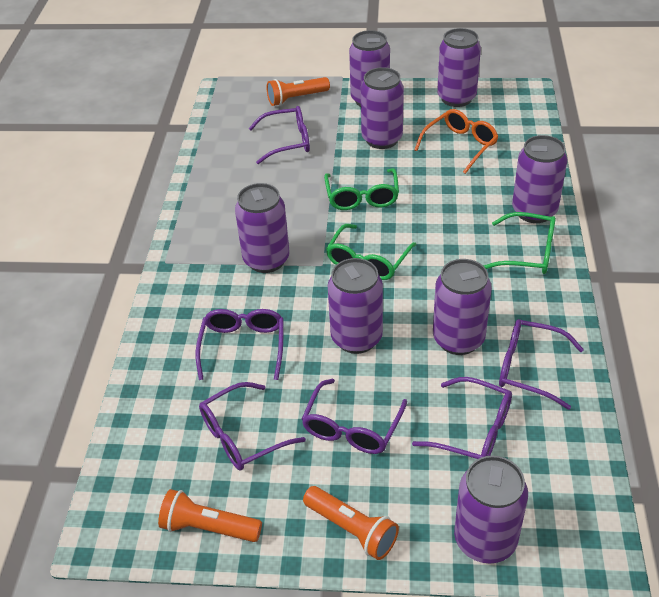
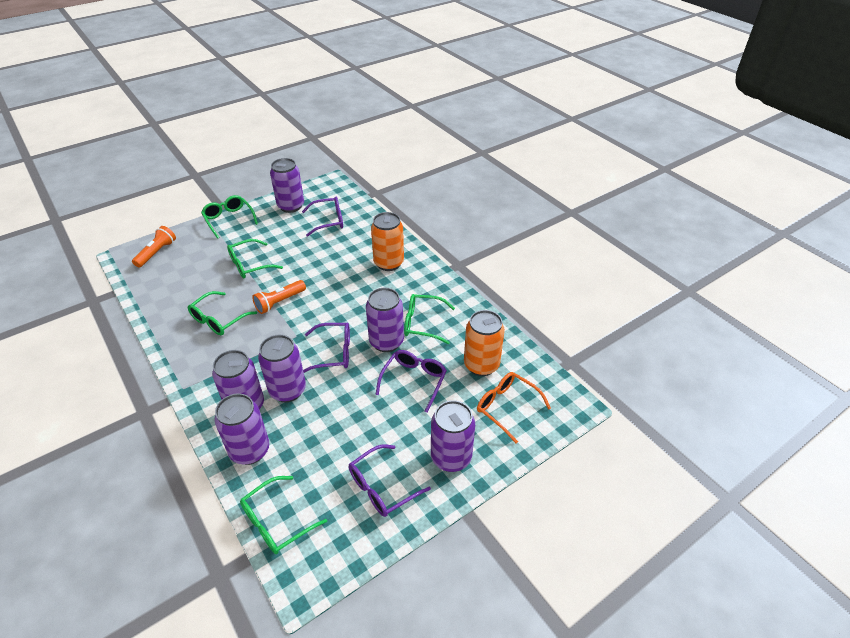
green glasses: 3 -> 5
orange can: 0 -> 2
orange flashlight: 3 -> 2
purple can: 8 -> 6
purple glasses: 6 -> 4

